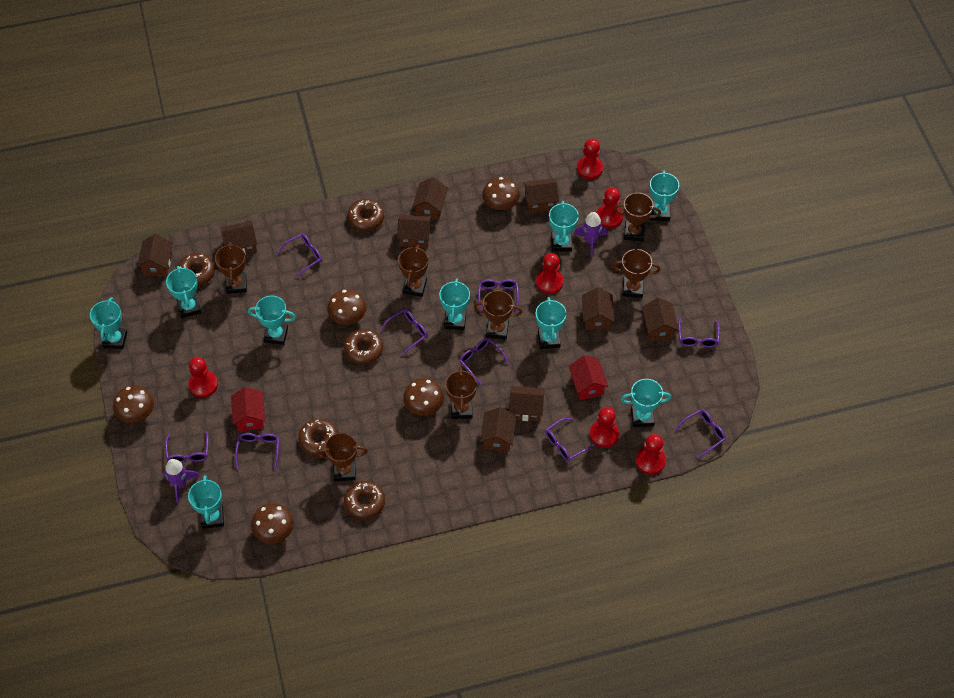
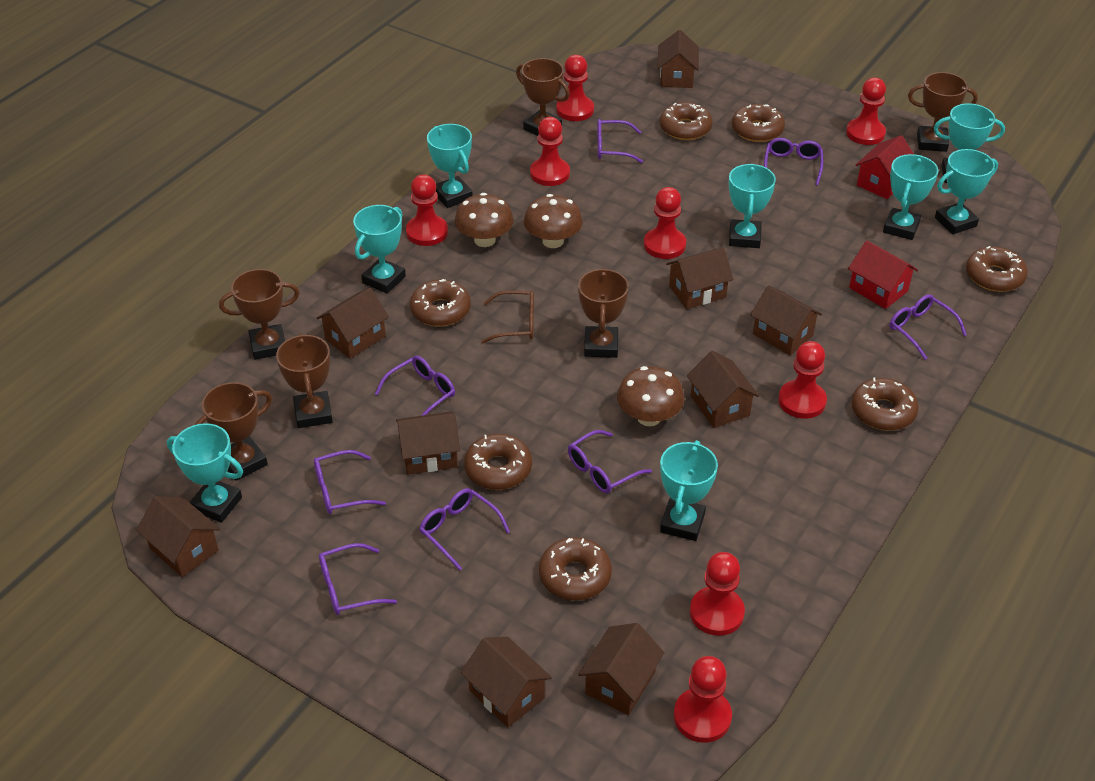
brown donut: 5 -> 7
brown glasses: 0 -> 1
brown mushroom: 5 -> 3
brown trophy: 7 -> 6
purple glasses: 9 -> 8
purple rocket: 2 -> 0
red pawn: 6 -> 8
turquoise trophy: 9 -> 8

